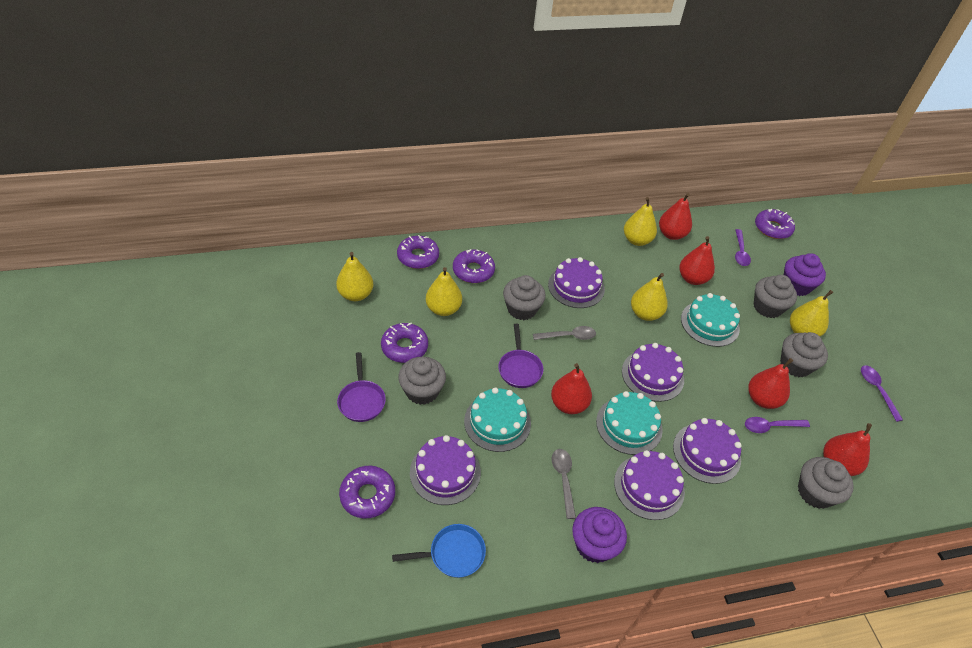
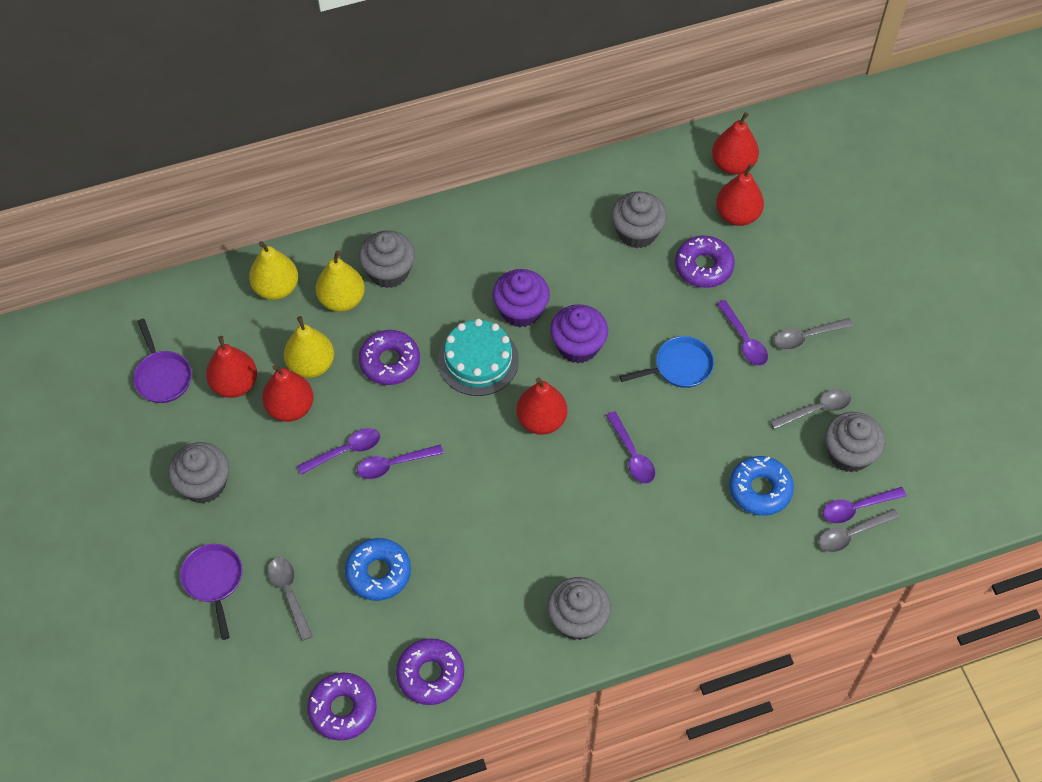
blue donut: 0 -> 2
grey spoon: 2 -> 4
purple cake: 5 -> 0
purple donut: 5 -> 4
purple spoon: 3 -> 5
turquoise cake: 3 -> 1
yellow pear: 5 -> 3

